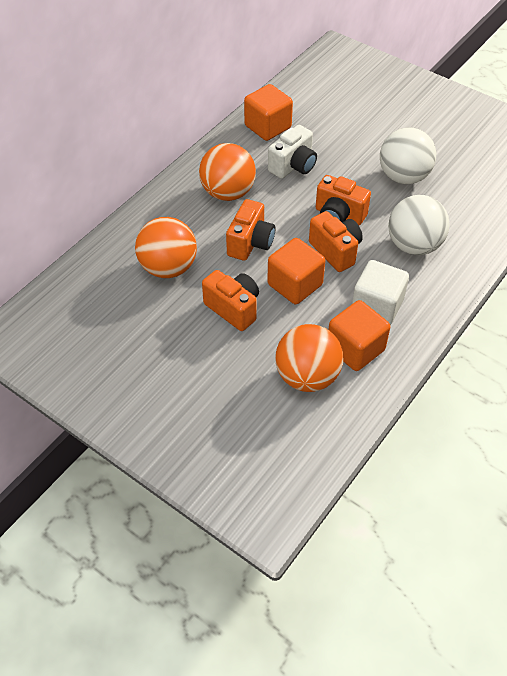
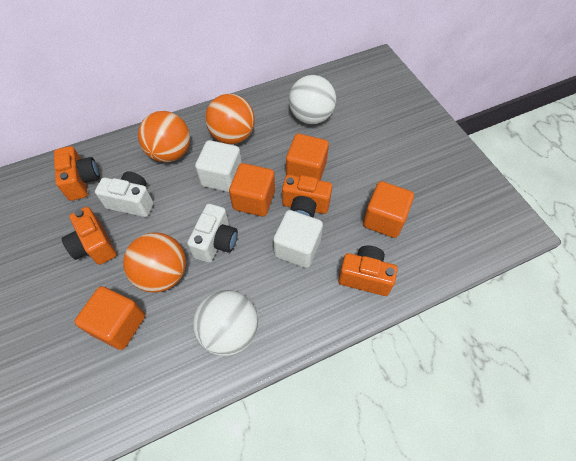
orange cube: 3 -> 4
white camera: 1 -> 2
white cube: 1 -> 2

